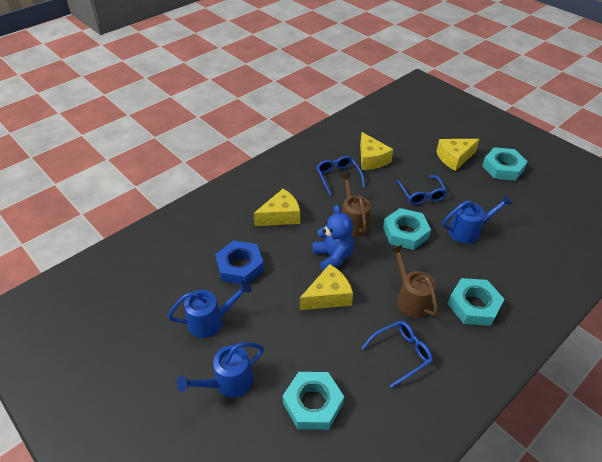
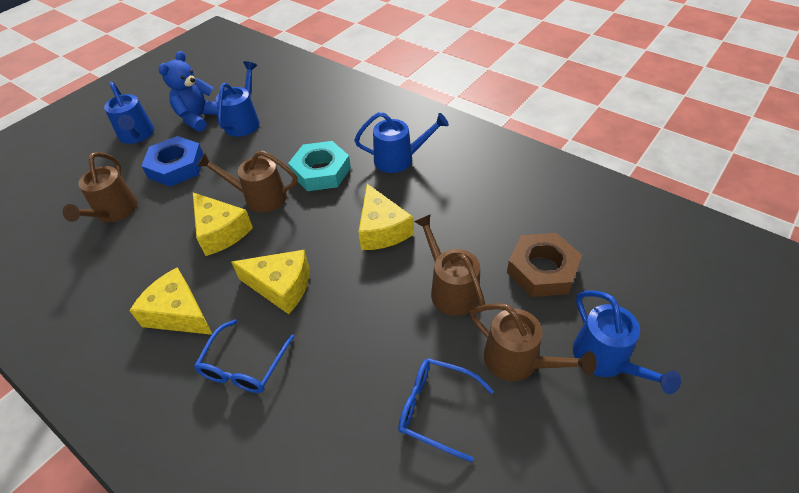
blue glasses: 3 -> 2
blue watering can: 3 -> 4
brown nut: 0 -> 1
brown watering can: 2 -> 4
turquoise nut: 4 -> 1

